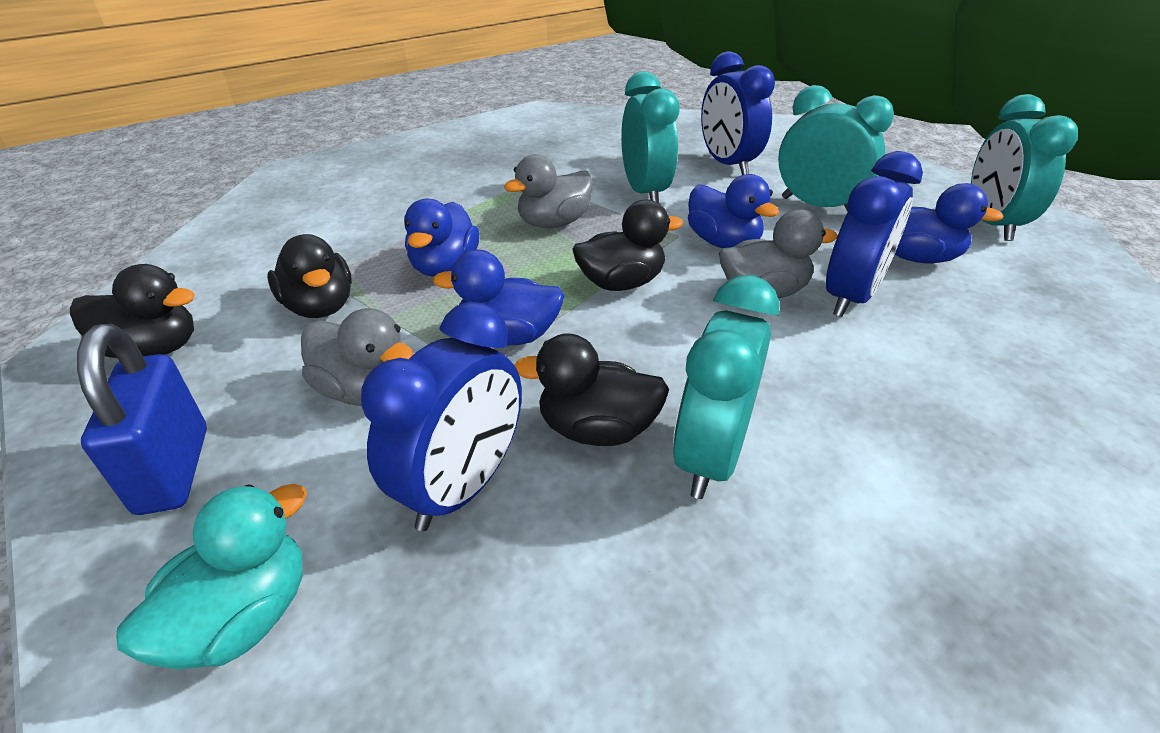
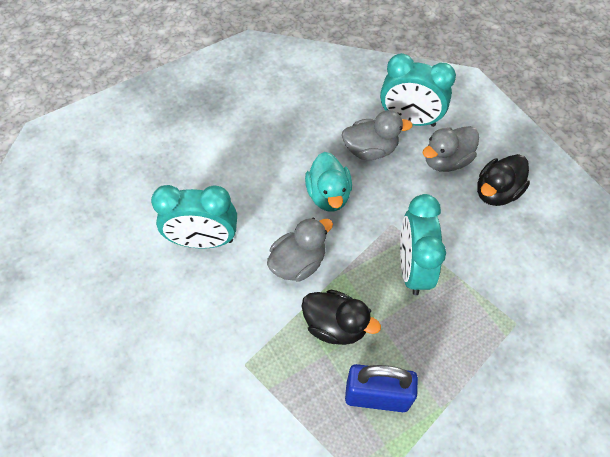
black duck: 4 -> 2
blue clock: 3 -> 0
blue duck: 4 -> 0
turquoise clock: 4 -> 3

